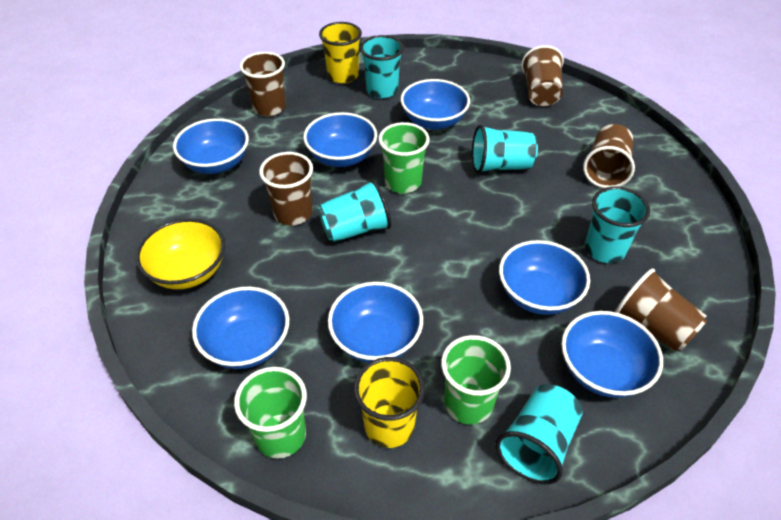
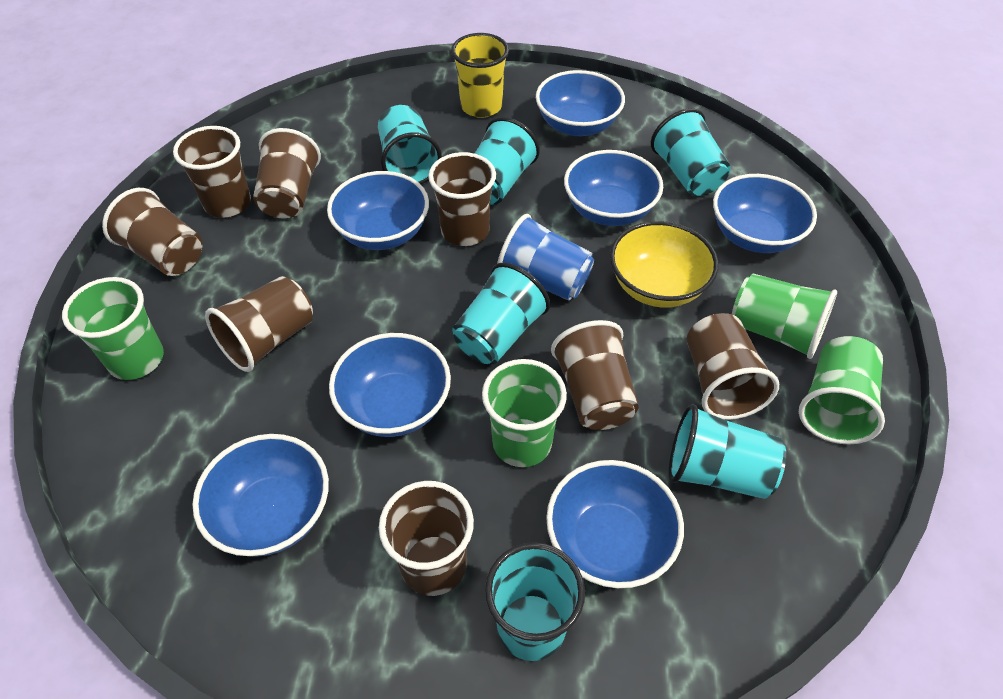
blue cup: 0 -> 1
brown cup: 5 -> 8
green cup: 3 -> 4
turquoise cup: 5 -> 6
yellow cup: 2 -> 1

